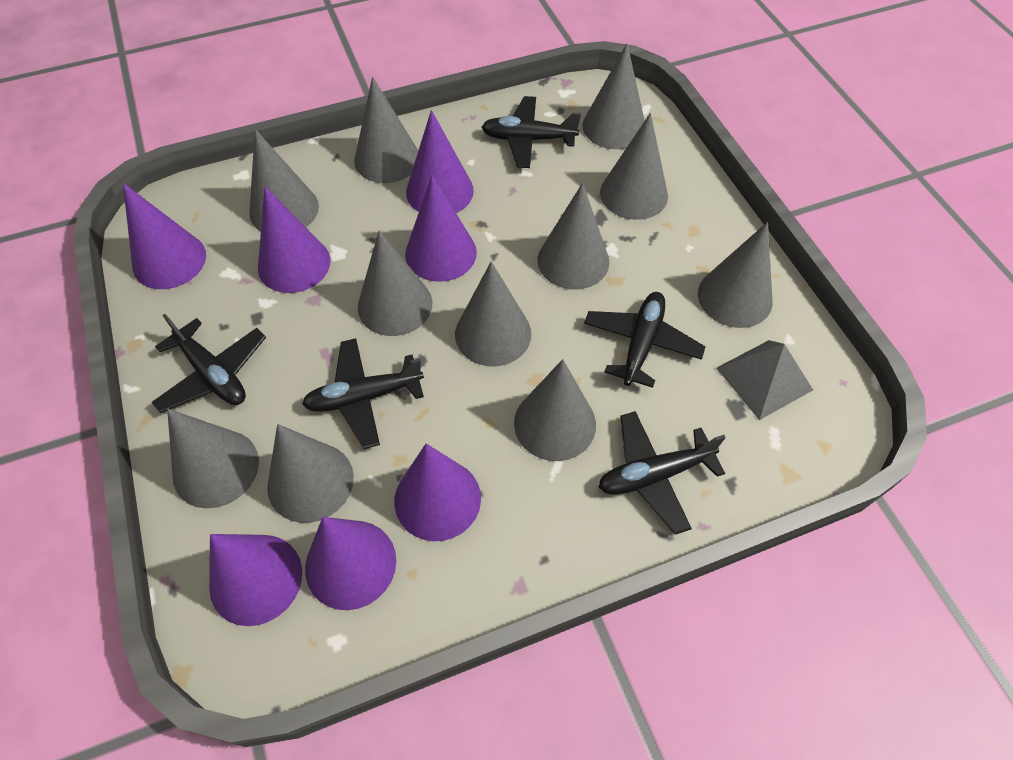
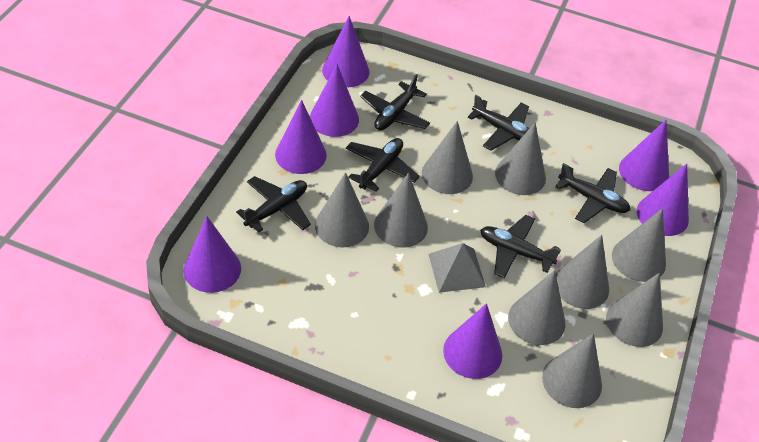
black plane: 5 -> 6
grey cone: 11 -> 9

